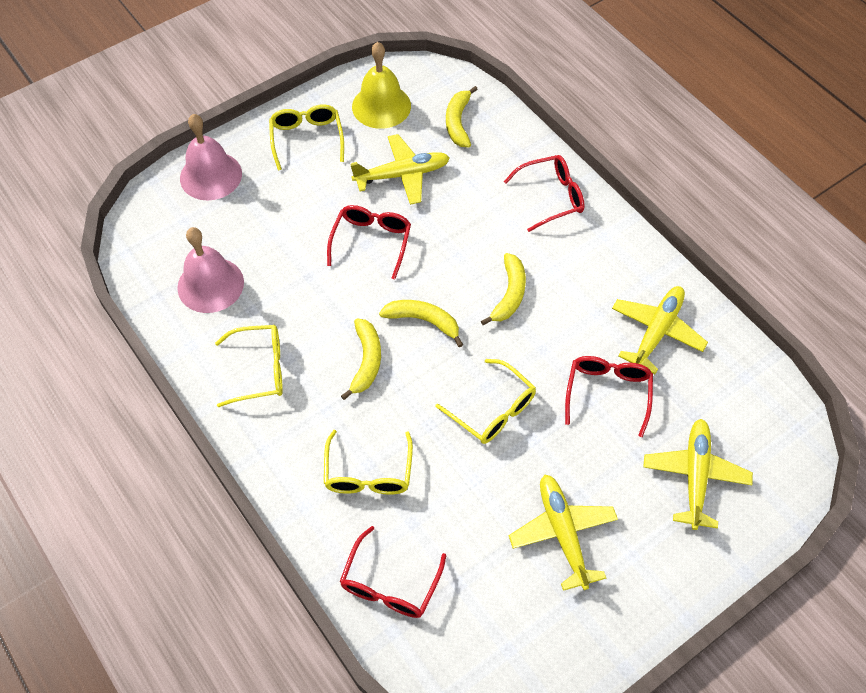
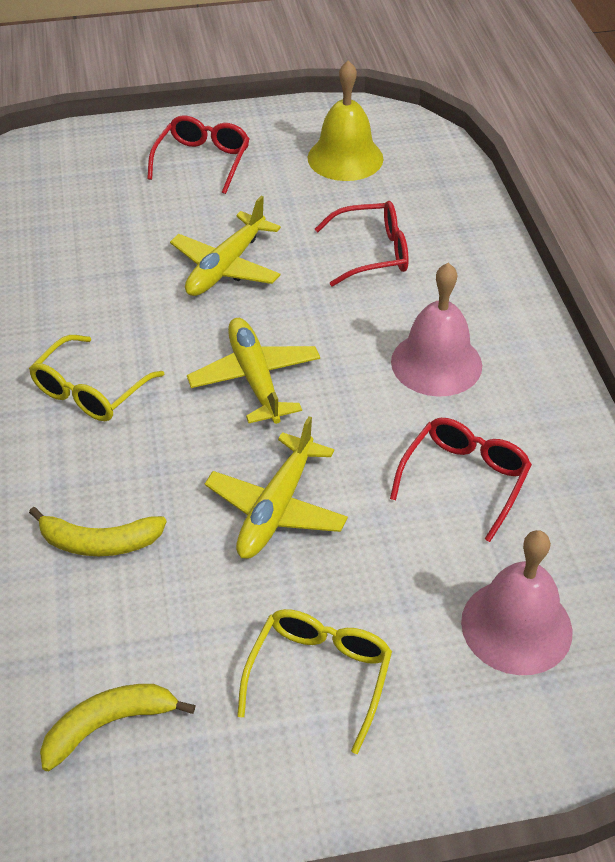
red glasses: 4 -> 3
yellow banana: 4 -> 2
yellow glasses: 4 -> 2
yellow plane: 4 -> 3

